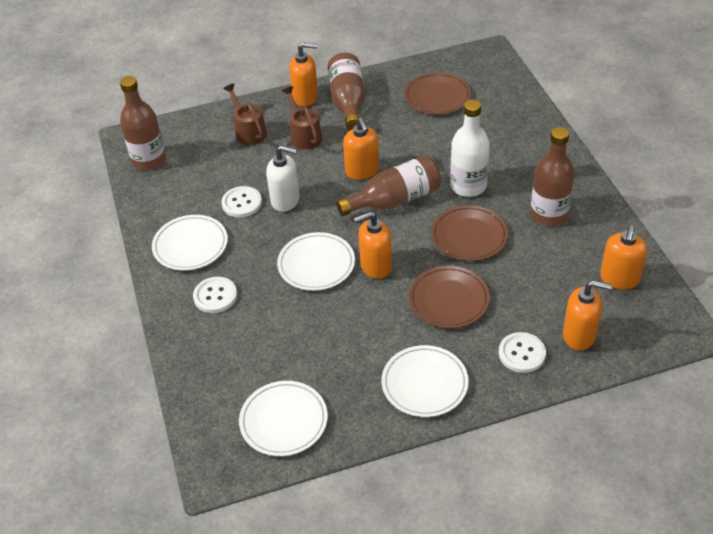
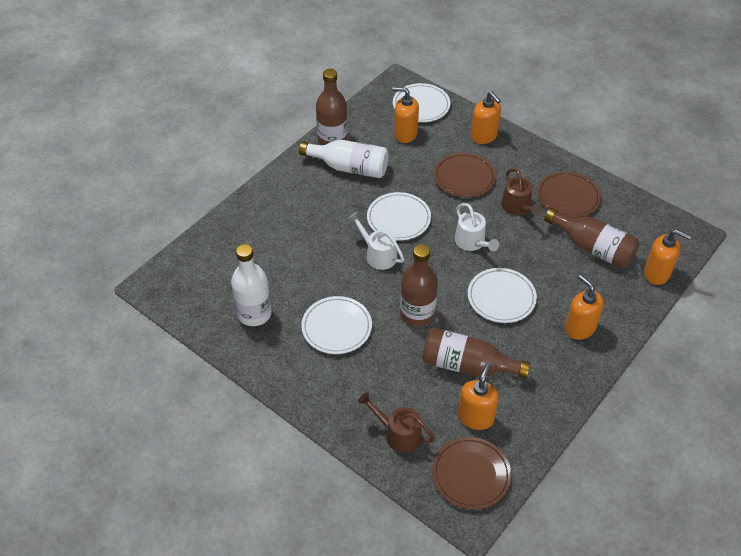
white bottle: 1 -> 2
white button: 3 -> 0
white soap dispenser: 1 -> 0
white watering can: 0 -> 2

